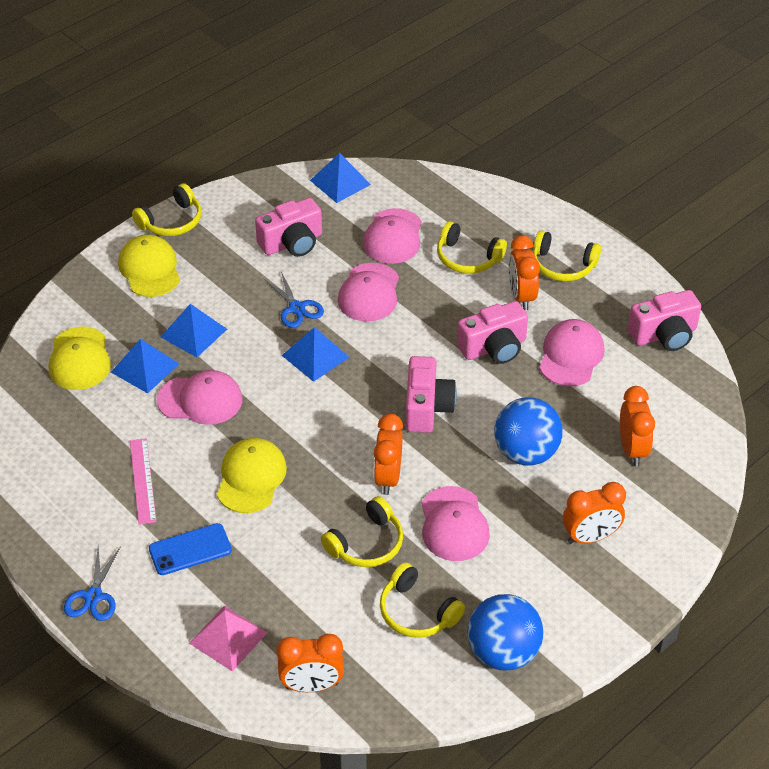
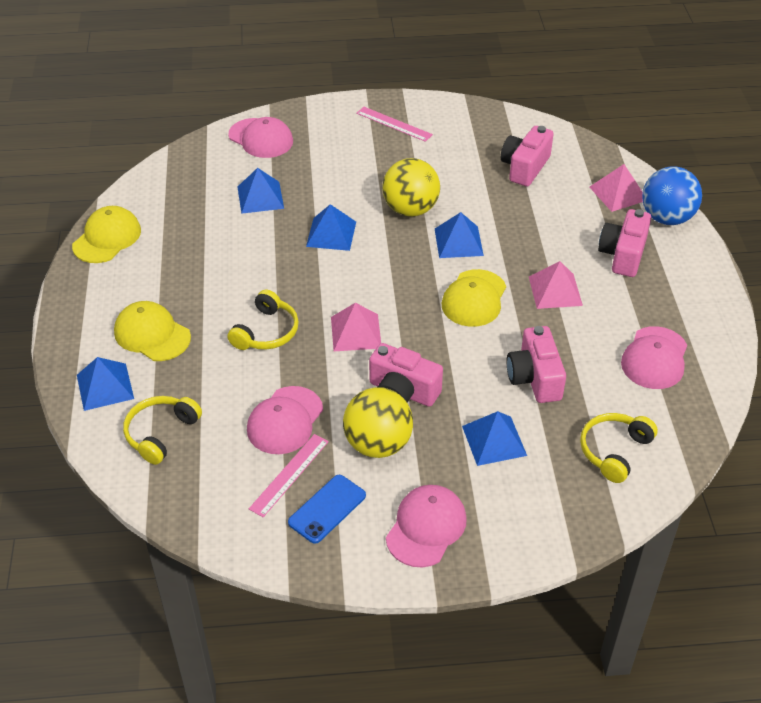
blue ball: 2 -> 1
blue pyramid: 4 -> 5
blue scissors: 2 -> 0
orange clock: 5 -> 0
pink cap: 5 -> 4
pink pyramid: 1 -> 3
pink ruler: 1 -> 2
yellow ball: 0 -> 2
yellow headphones: 5 -> 3

